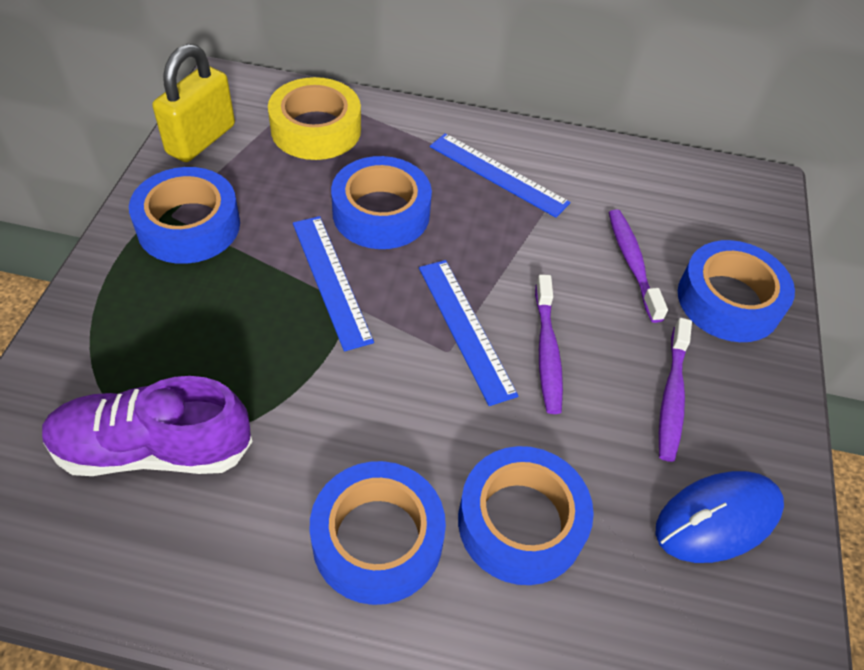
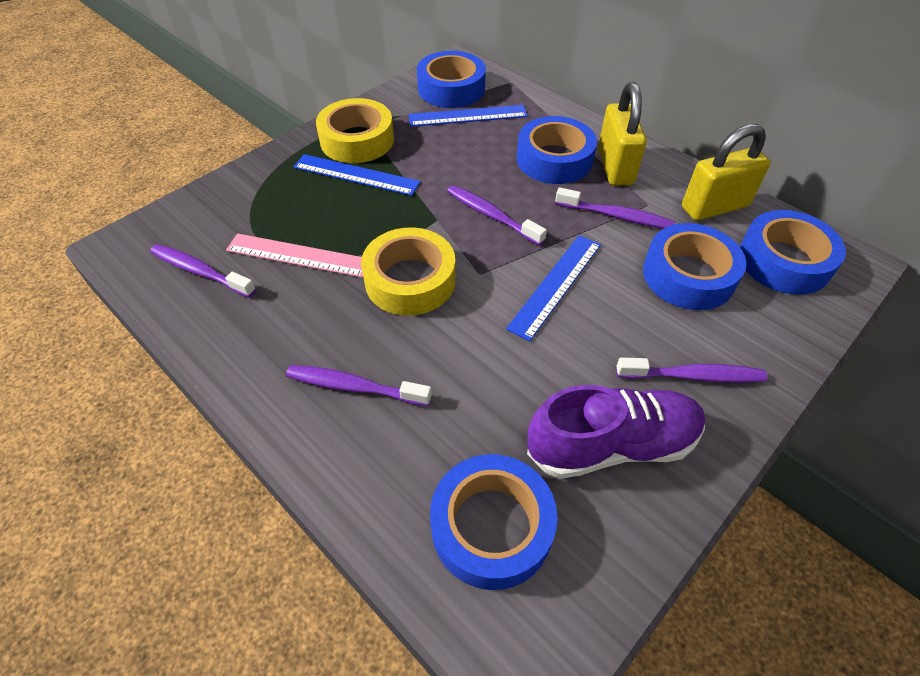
blue mouse: 1 -> 0
pink ruler: 0 -> 1
purple toothbrush: 3 -> 5
yellow padlock: 1 -> 2
yellow tape: 1 -> 2

